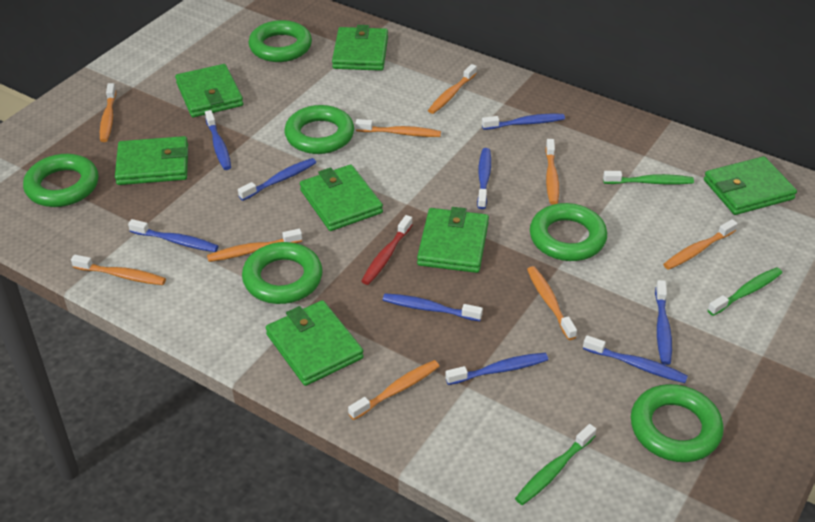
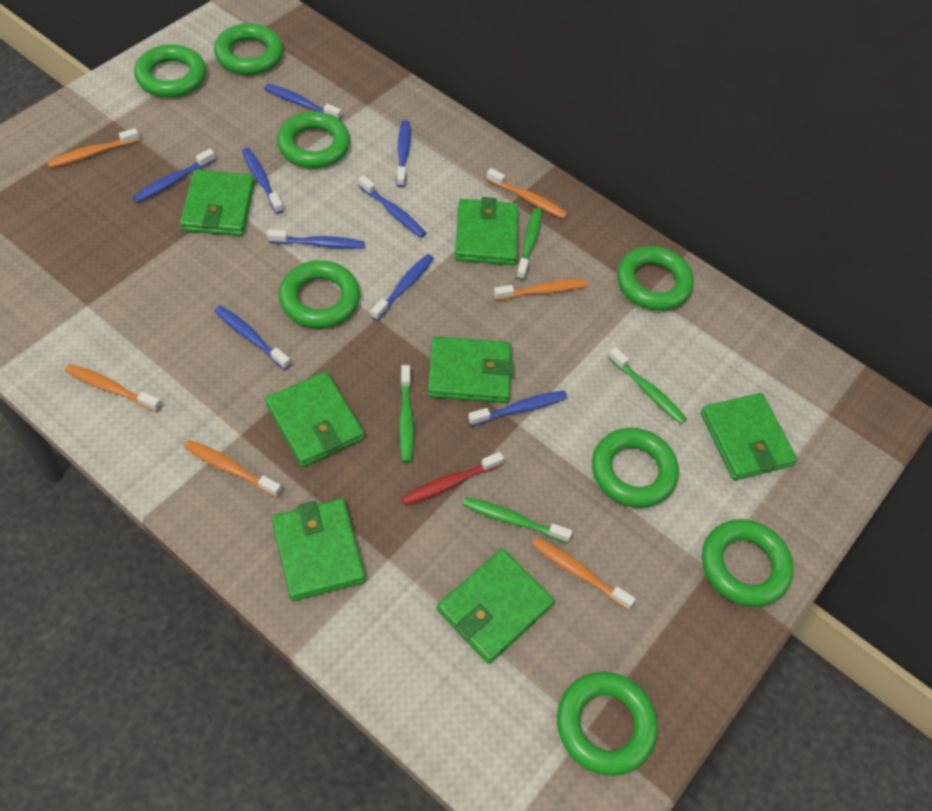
green ring: 6 -> 8
green toothbrush: 3 -> 4
orange toothbrush: 9 -> 6

